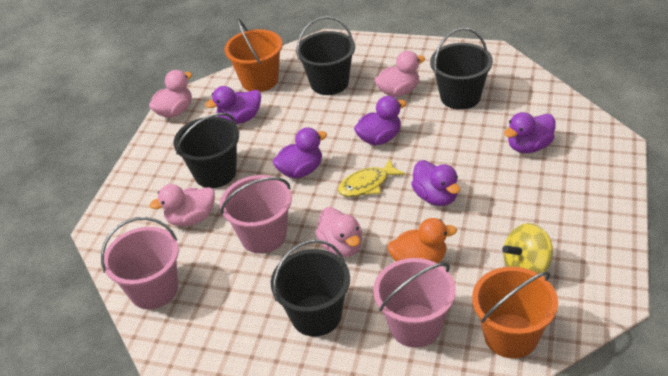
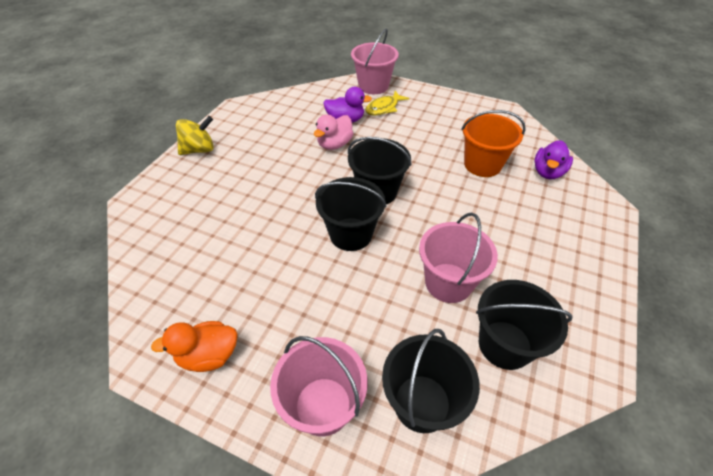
orange bucket: 2 -> 1
pink duck: 4 -> 1
purple duck: 5 -> 2

